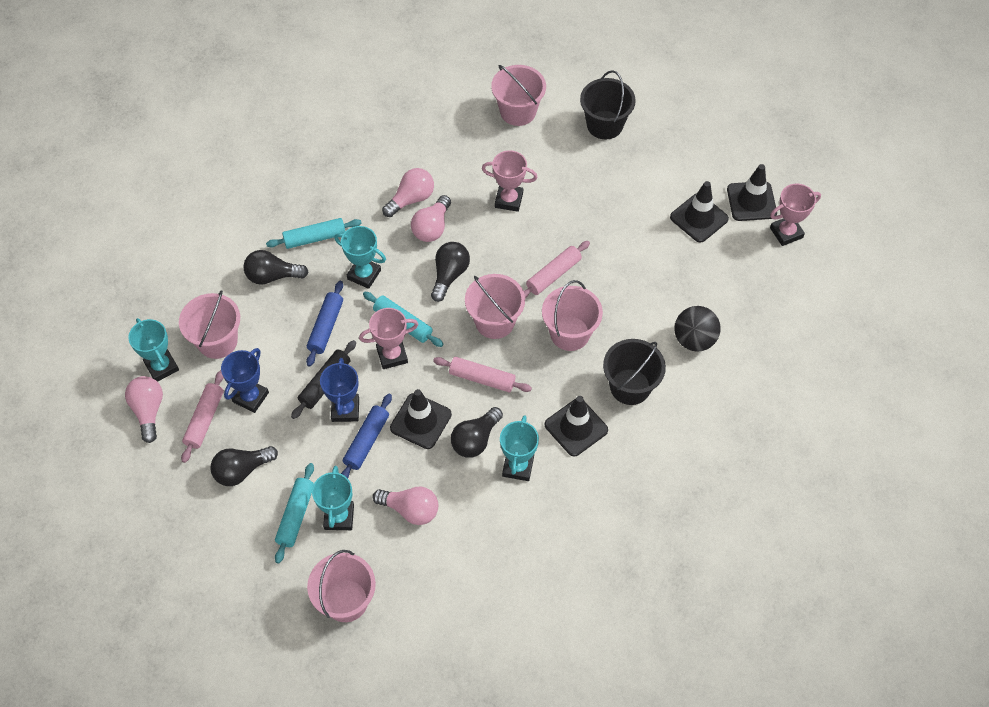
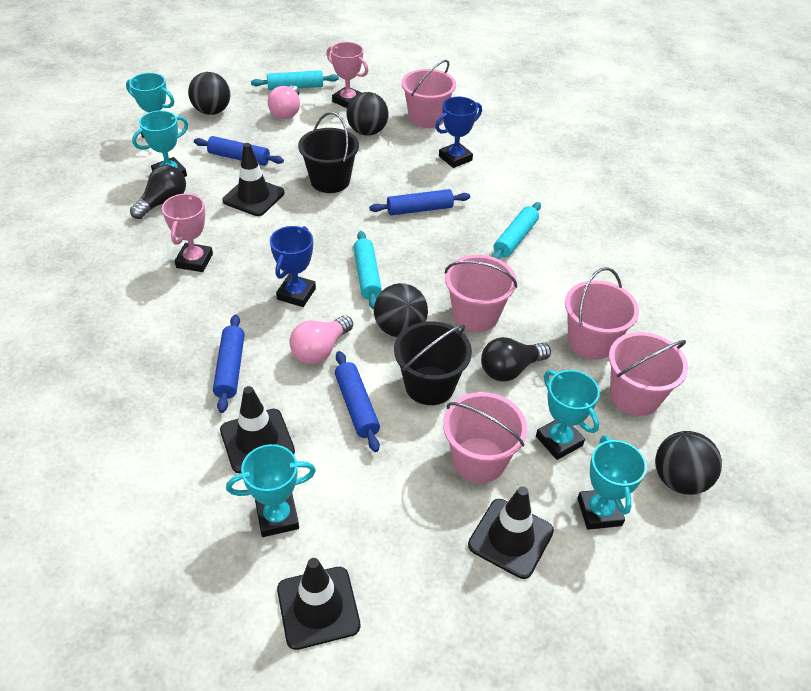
black ball: 1 -> 4
black light bulb: 4 -> 2
black rolling pin: 1 -> 0
blue rolling pin: 2 -> 4
pink light bulb: 4 -> 2
pink rolling pin: 3 -> 0
pink trophy: 3 -> 2
turquoise trophy: 4 -> 5

